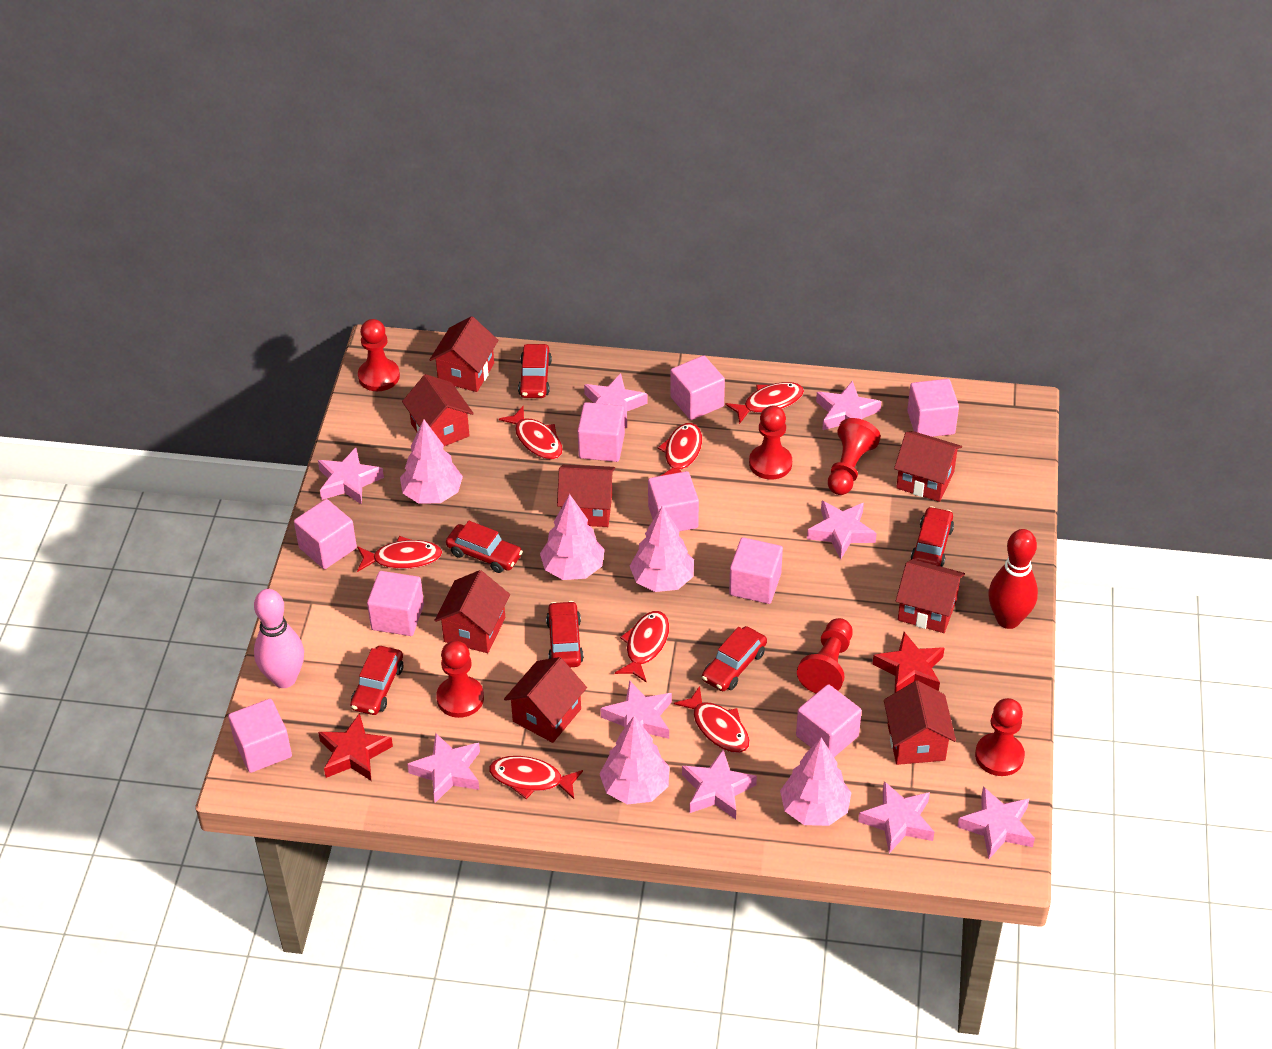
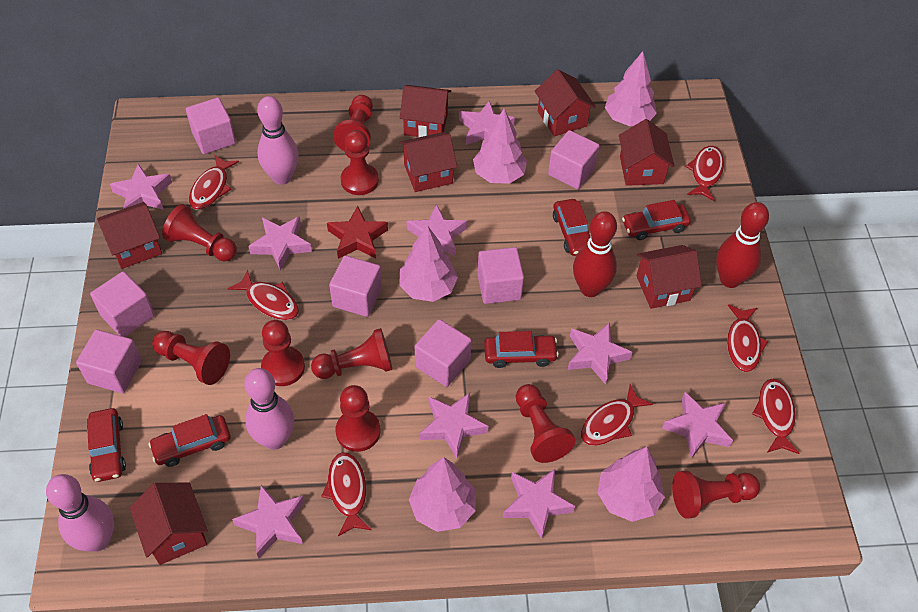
pink bowling pin: 1 -> 3
pink cube: 9 -> 7
red bowling pin: 1 -> 2
red car: 6 -> 5
red house: 8 -> 7
red pawn: 6 -> 9
red star: 2 -> 1

